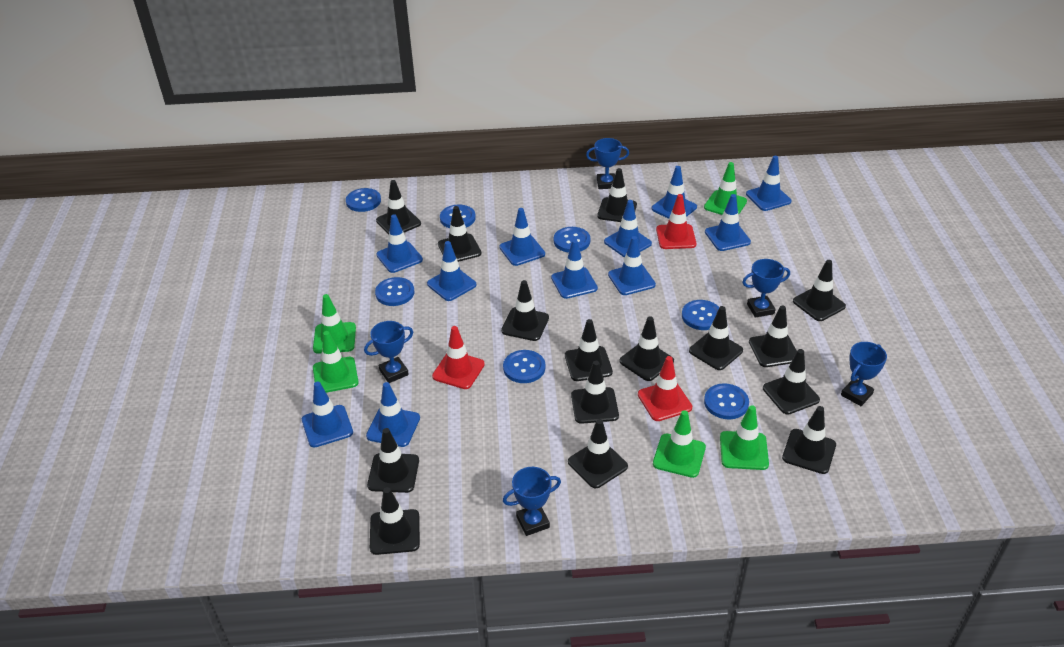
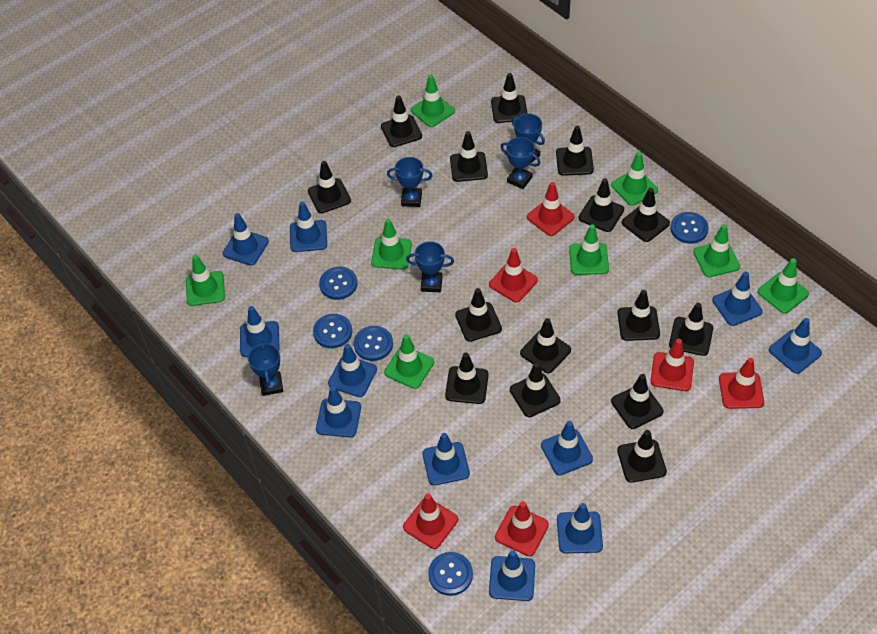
blue button: 7 -> 5
green traffic cone: 5 -> 8
red traffic cone: 3 -> 6

